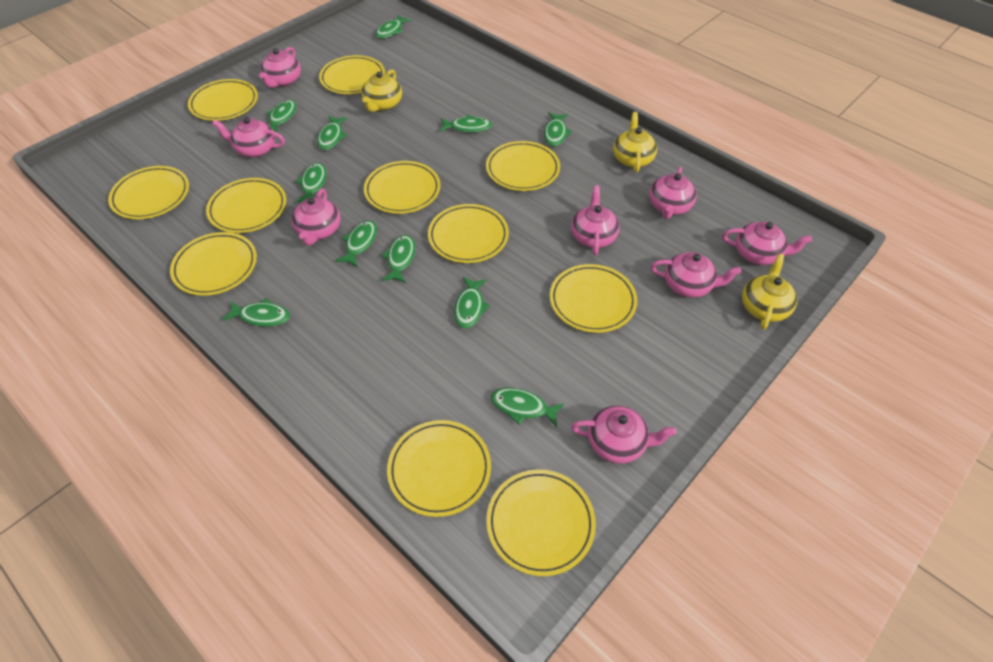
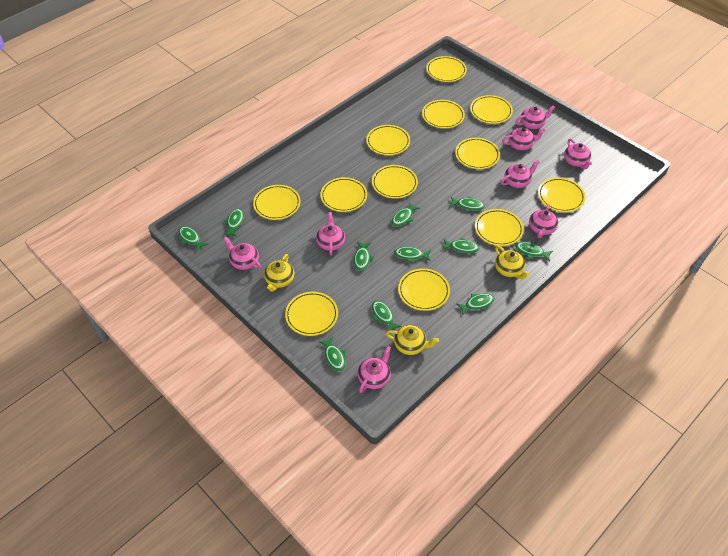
yellow plate: 11 -> 12

